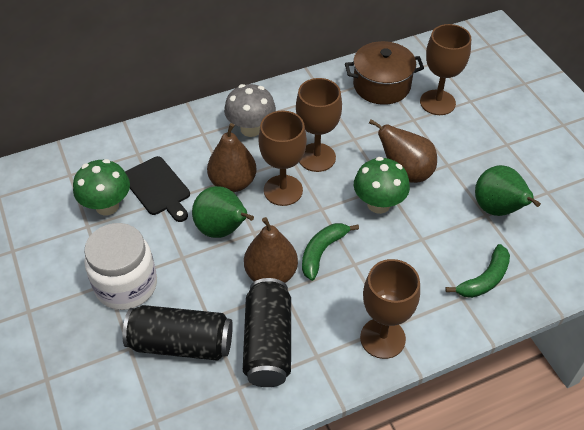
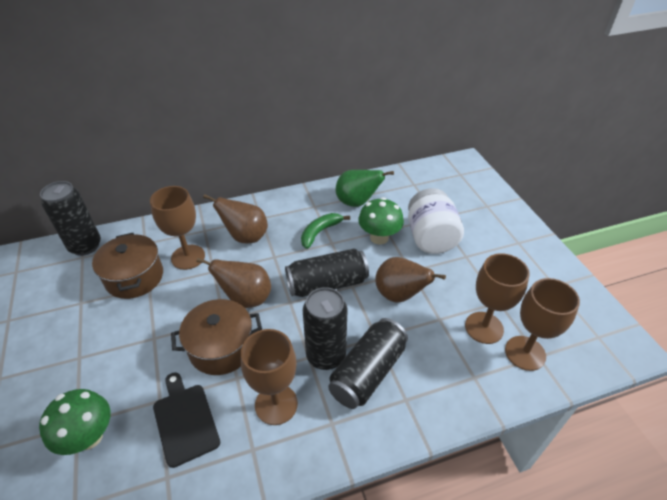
black can: 2 -> 4
brown pot: 1 -> 2
green banana: 2 -> 1
green pear: 2 -> 1
grey mushroom: 1 -> 0

